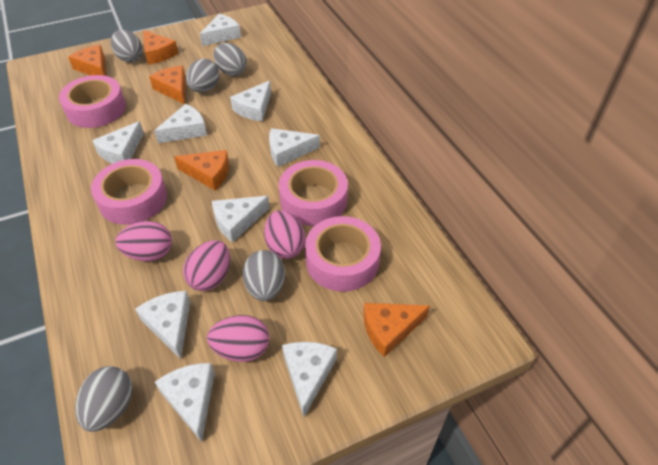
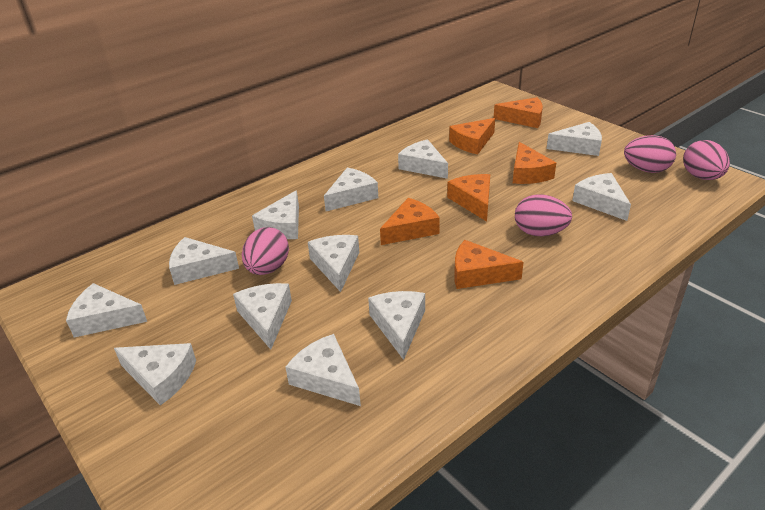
grey egg: 5 -> 0
orange cheese: 5 -> 6
pink tape: 4 -> 0
white cheese: 9 -> 12

